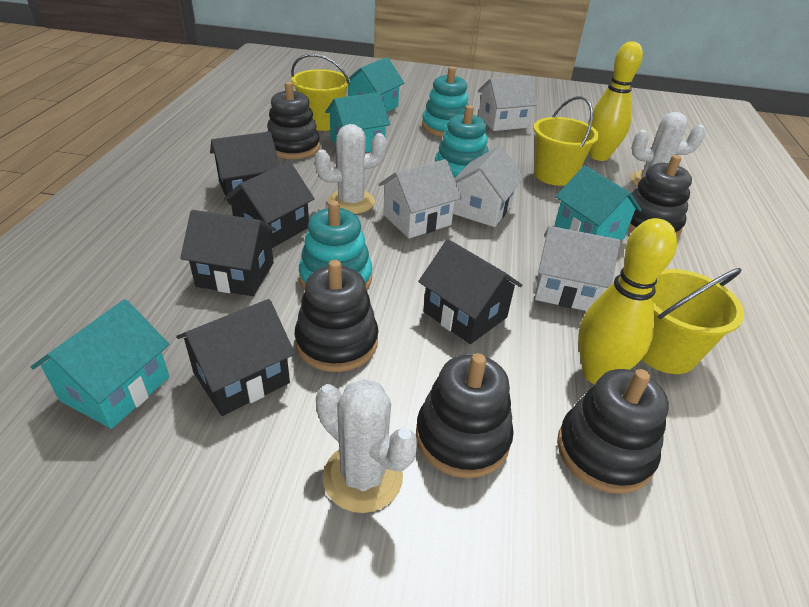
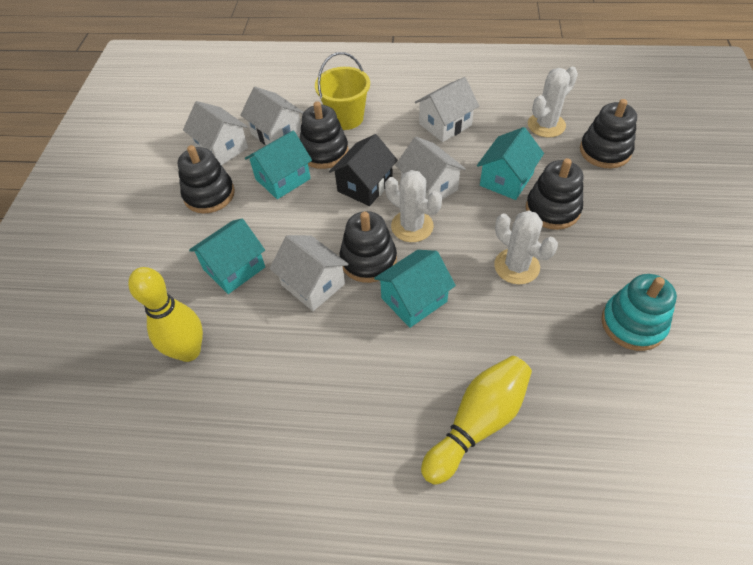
black house: 5 -> 1
turquoise stacking toy: 3 -> 1
white house: 4 -> 5
yellow bucket: 3 -> 1

